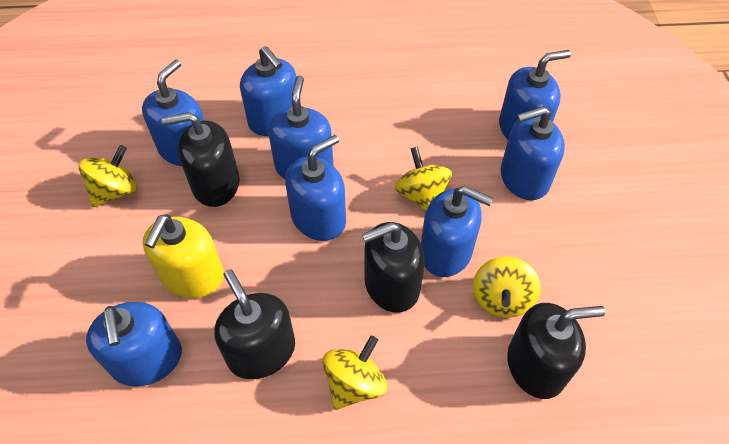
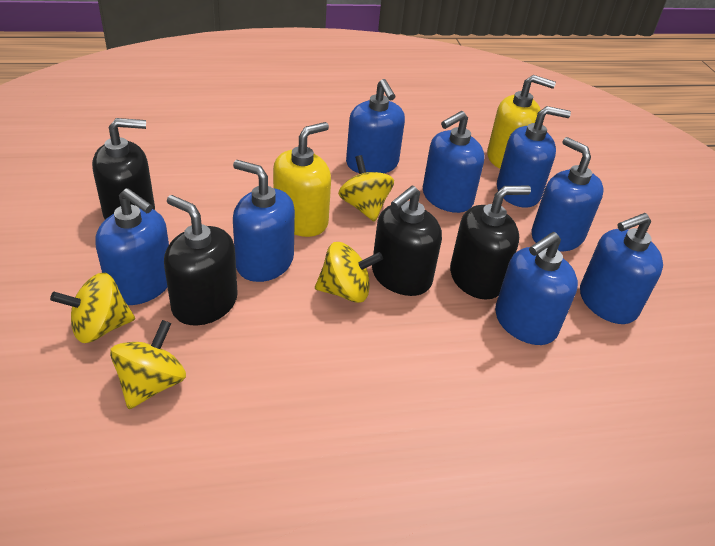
yellow soap dispenser: 1 -> 2

